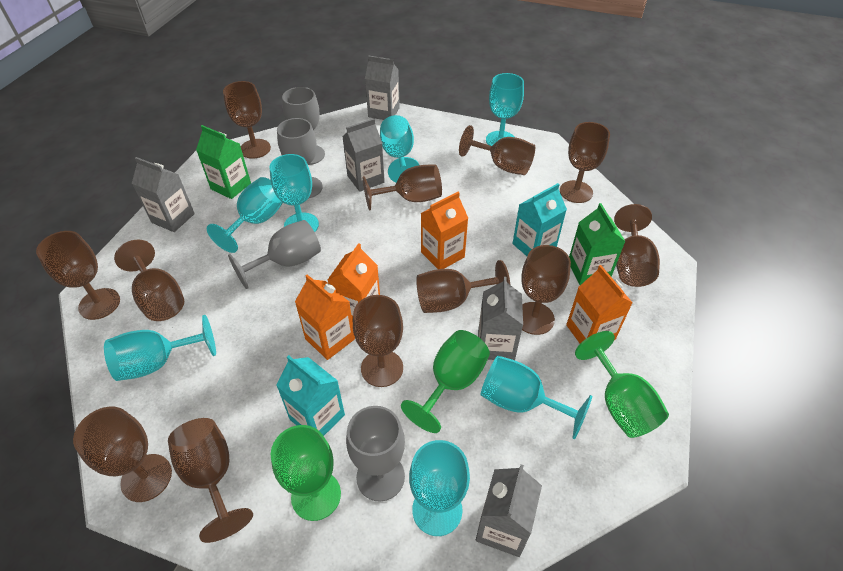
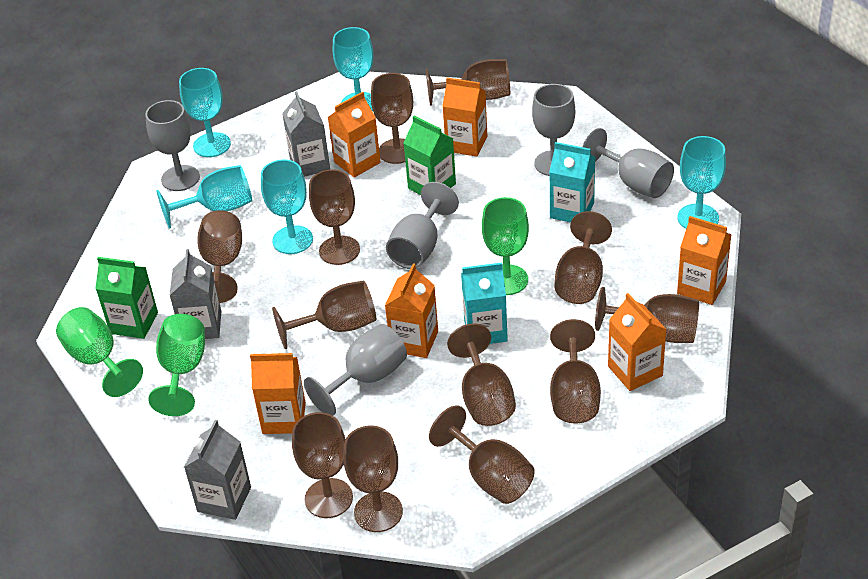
grey carton: 5 -> 3
grey goblet: 4 -> 5
orange carton: 4 -> 6
turquoise goblet: 7 -> 5

